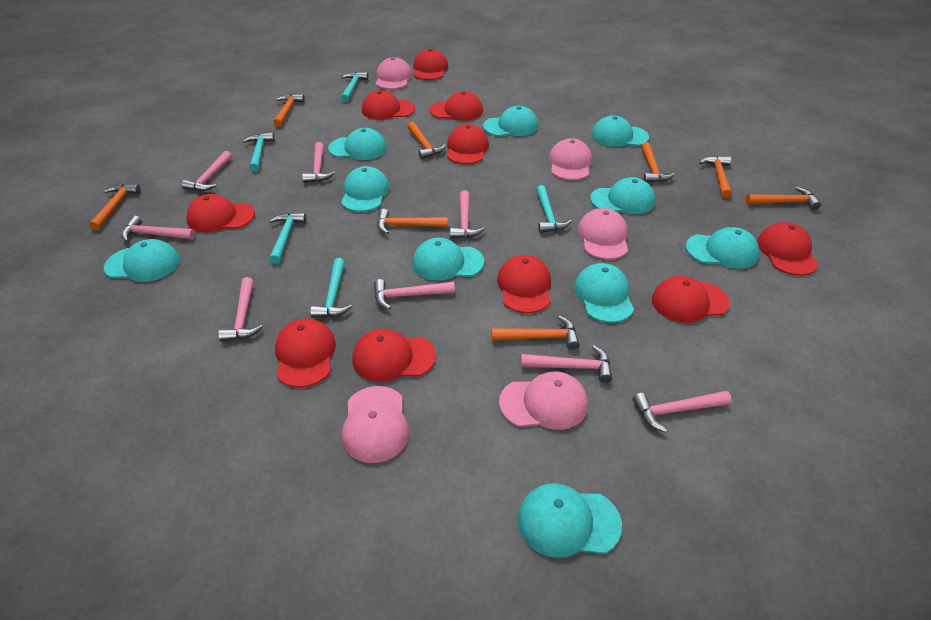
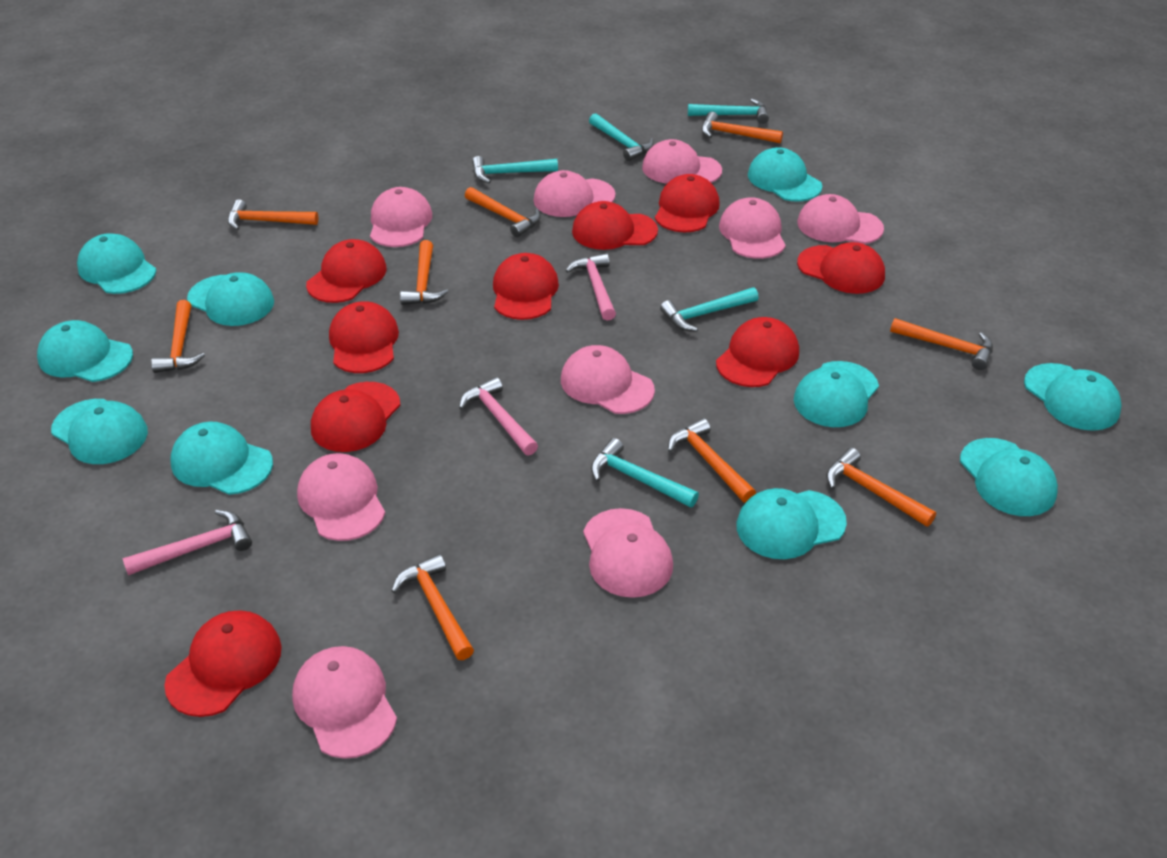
orange hammer: 8 -> 9
pink cap: 5 -> 9
pink hammer: 8 -> 3
red cap: 10 -> 9

